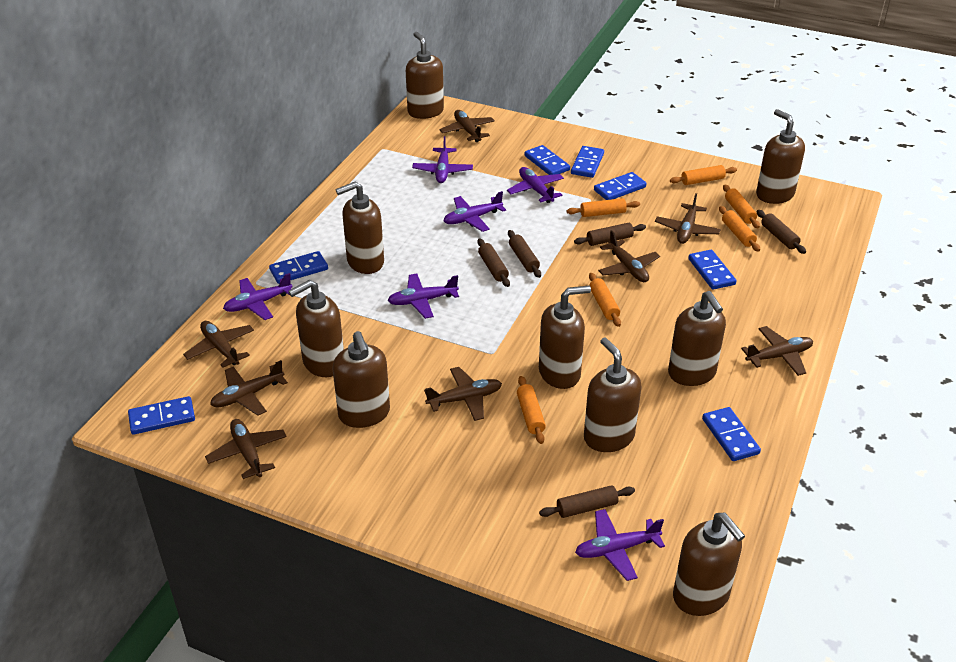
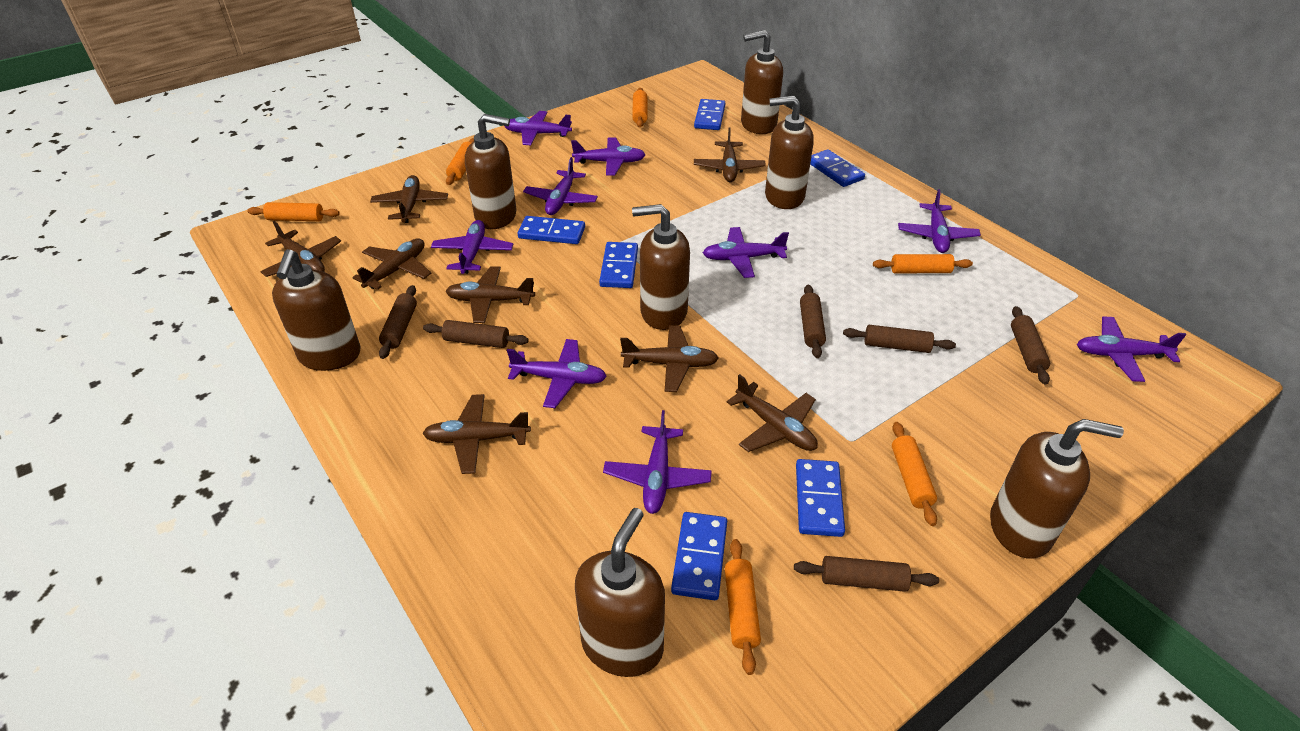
blue domino: 7 -> 6
brown rolling pin: 5 -> 6
brown soap dispenser: 9 -> 7
purple plane: 6 -> 9

